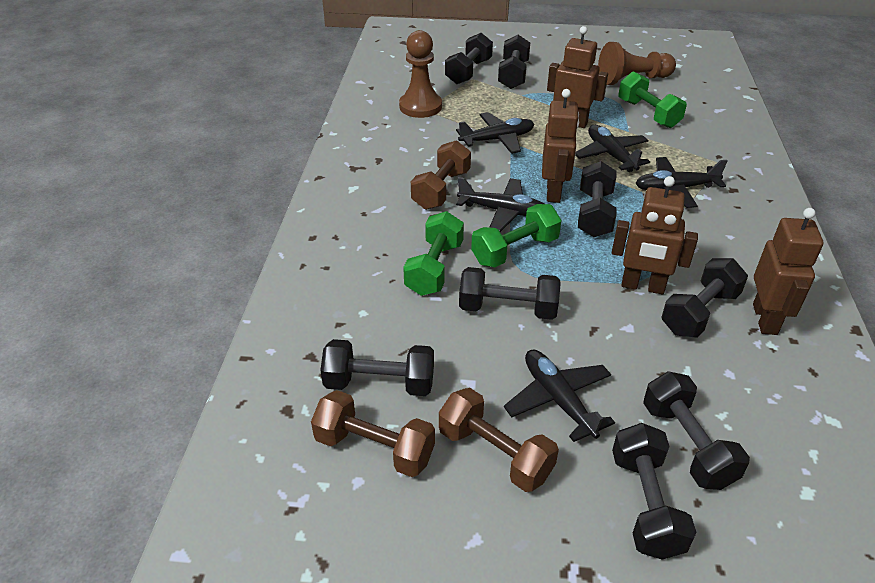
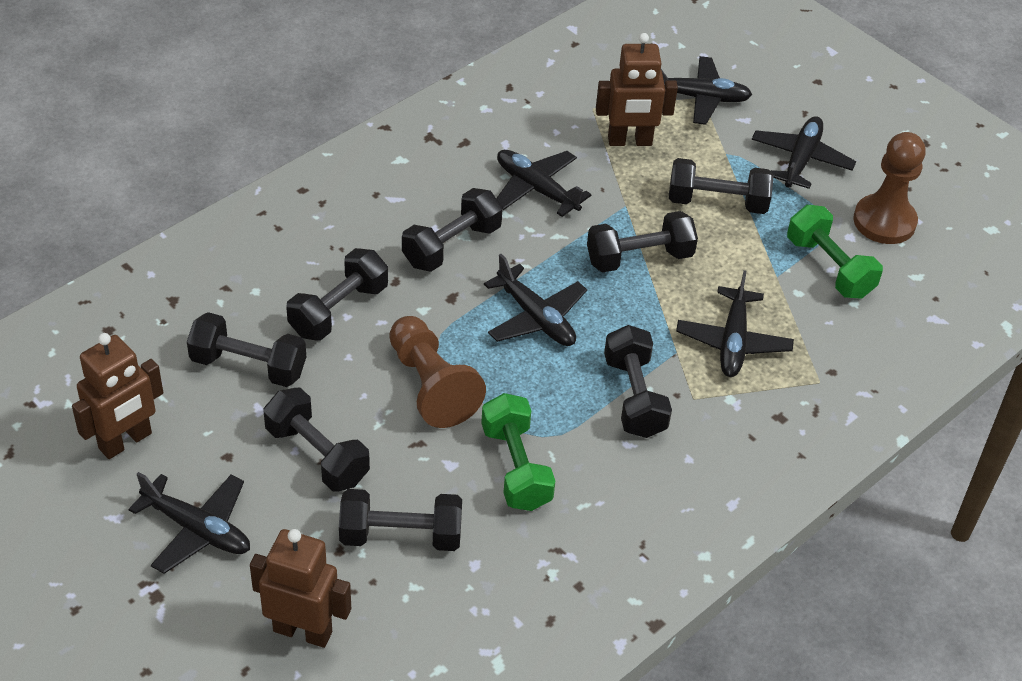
black plane: 5 -> 6
brown dumbbell: 3 -> 0
brown robot: 4 -> 3
green dumbbell: 3 -> 2

